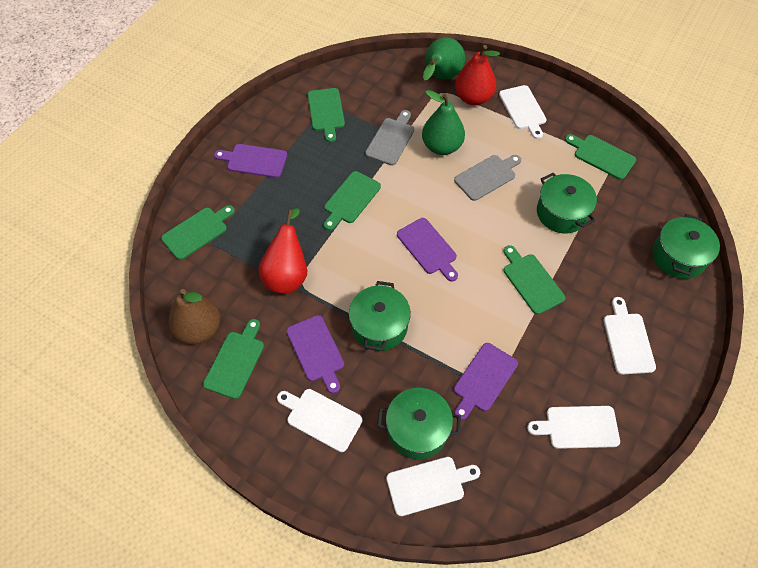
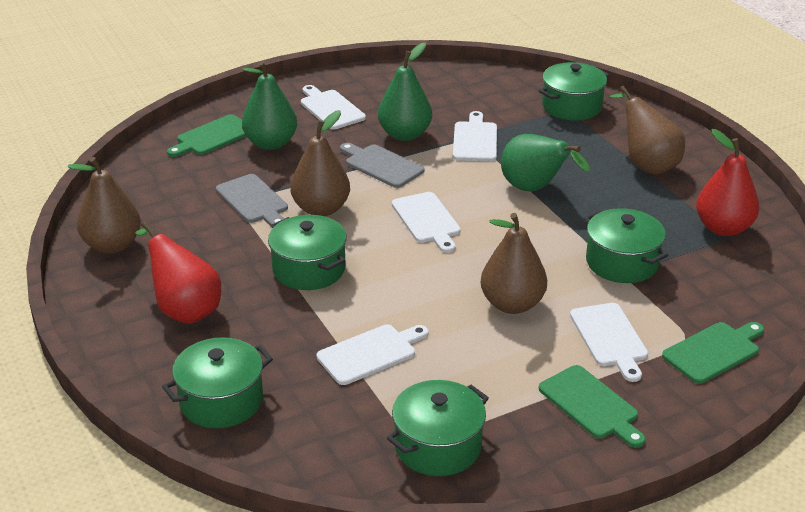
brown pear: 1 -> 4
green cutting board: 6 -> 3
green pear: 2 -> 3
green pot: 4 -> 5
purple cutting board: 4 -> 0

